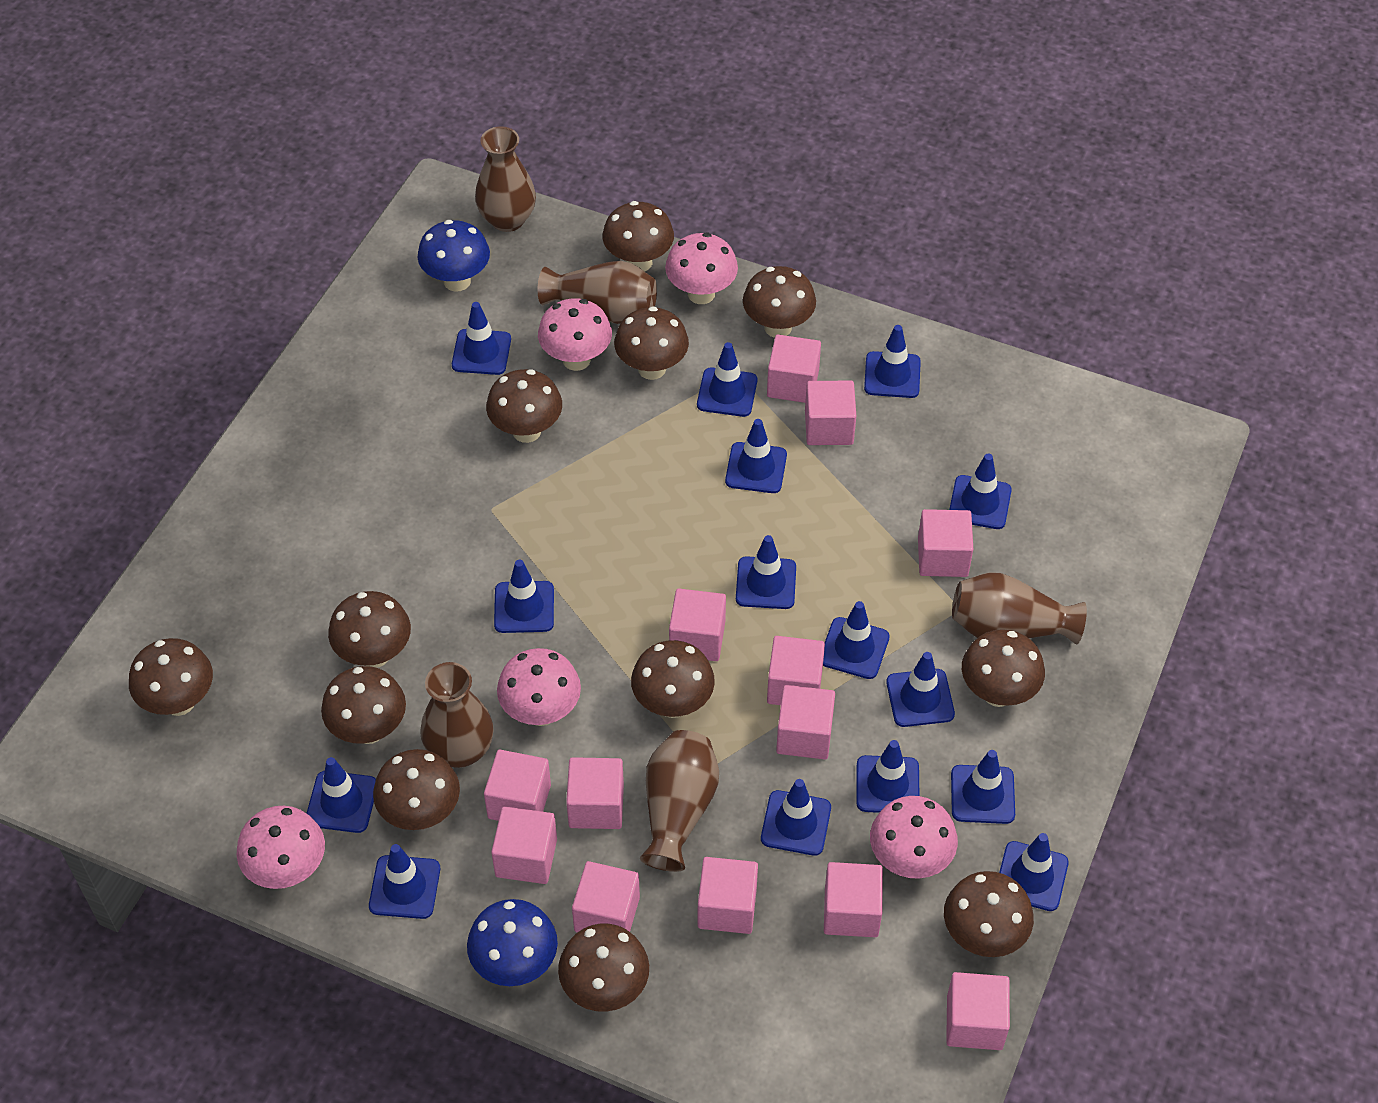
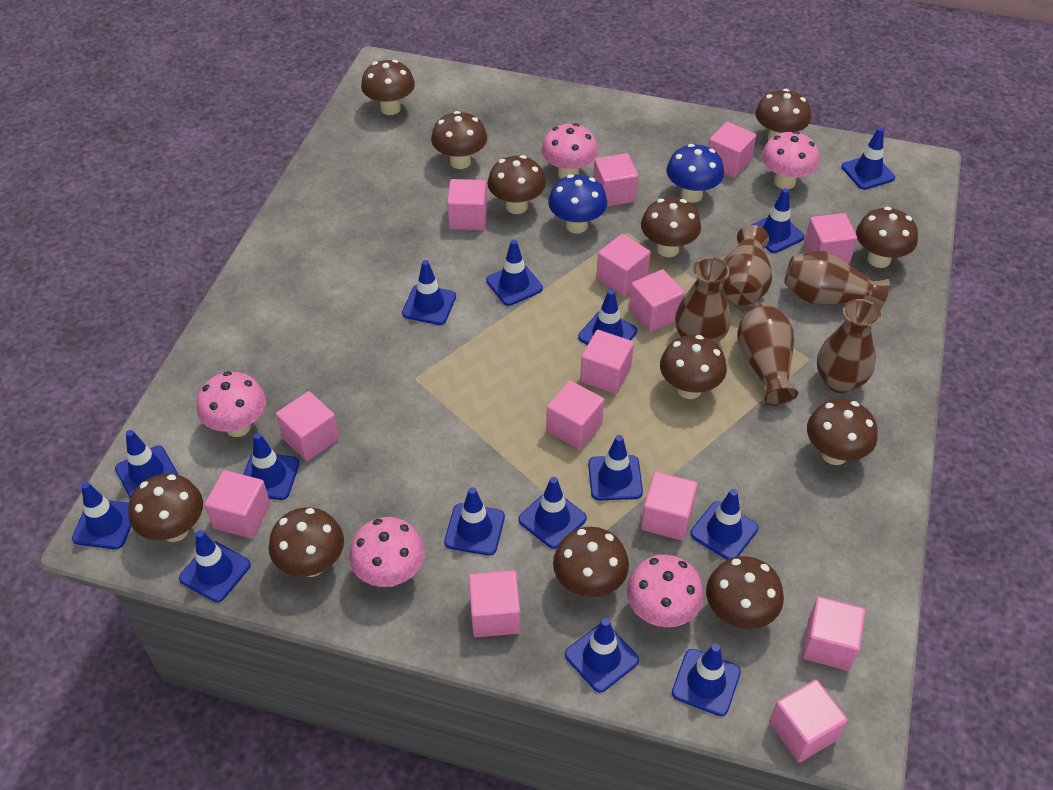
pink cube: 13 -> 14

